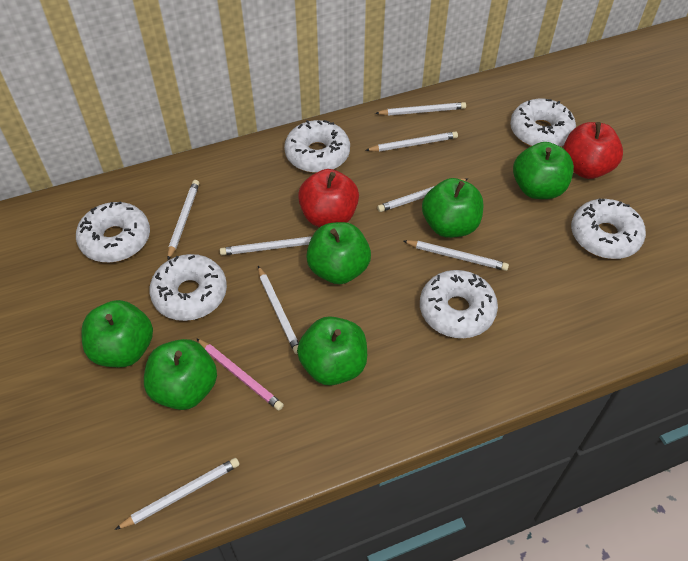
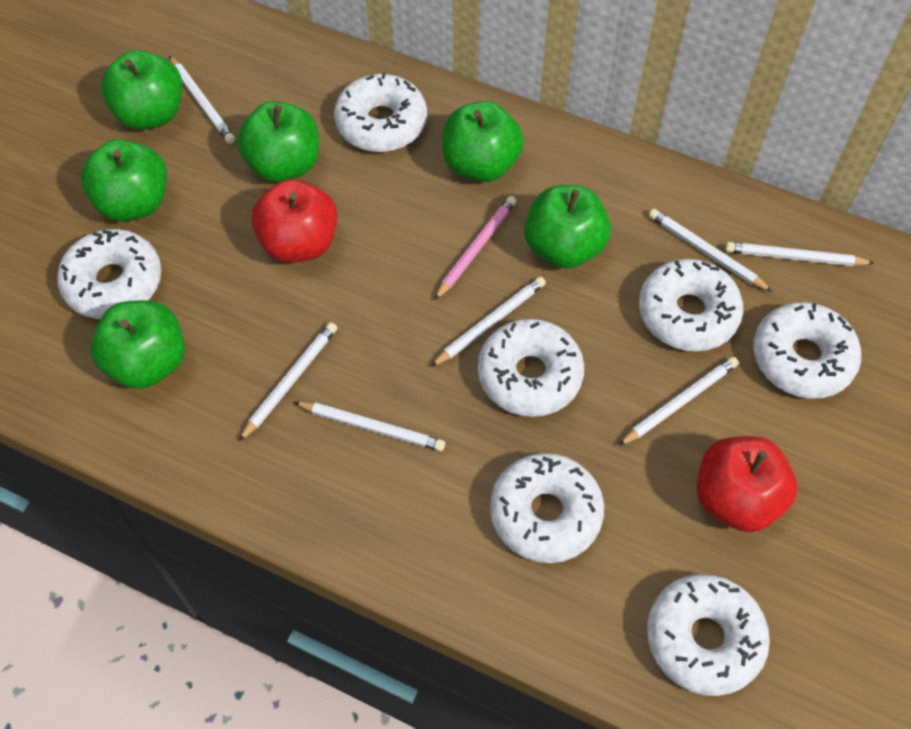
white donut: 6 -> 7
white pencil: 8 -> 7

